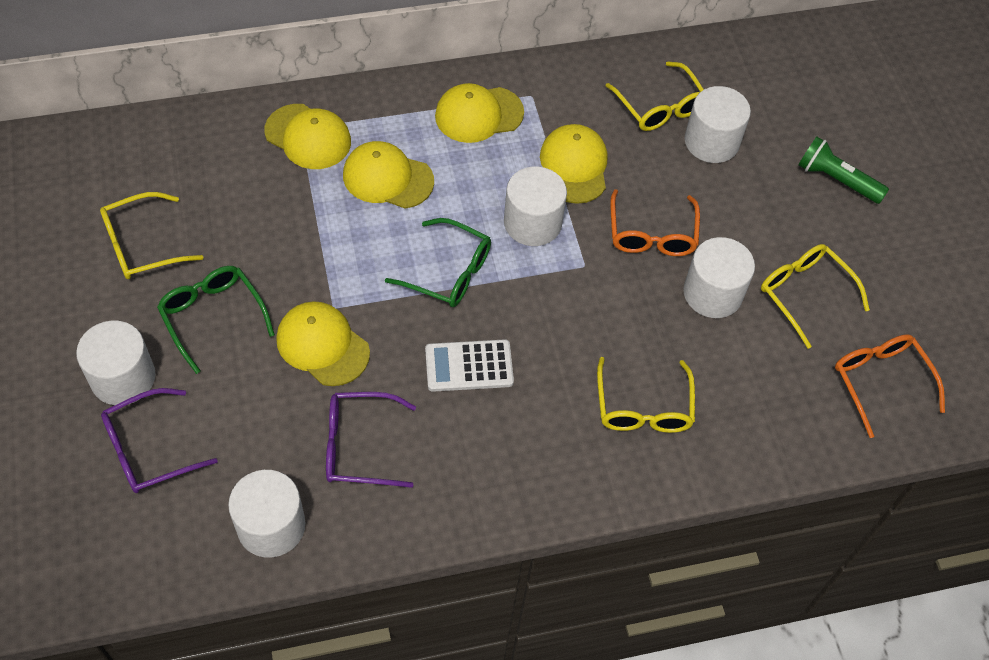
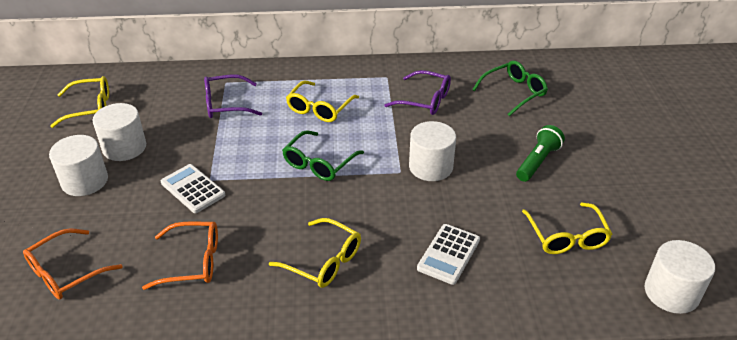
white calculator: 1 -> 2
white cylinder: 5 -> 4
yellow cap: 5 -> 0

